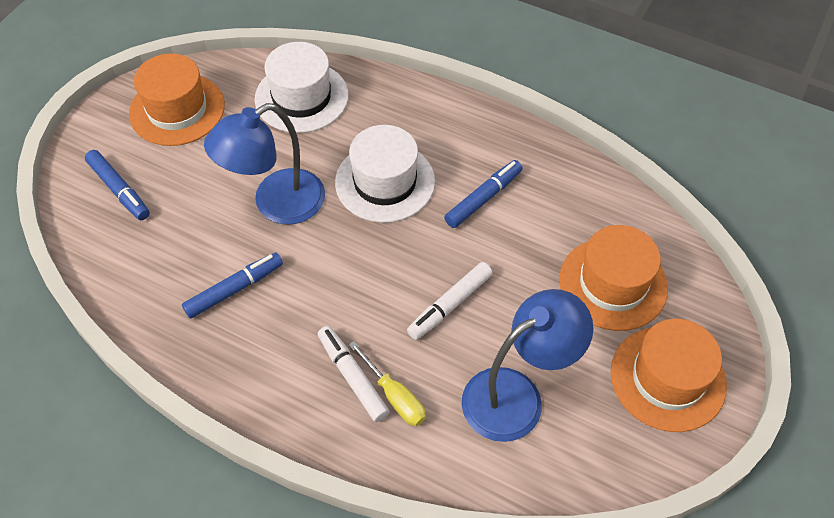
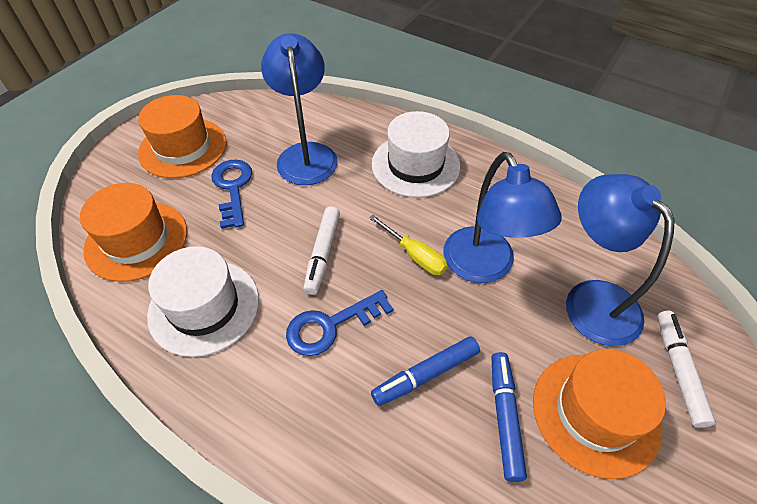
blue key: 0 -> 2
blue lamp: 2 -> 3
blue marker: 3 -> 2

